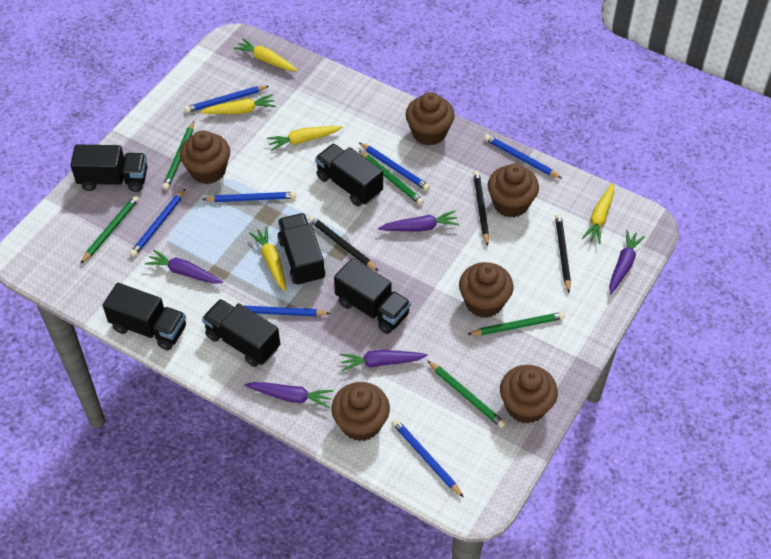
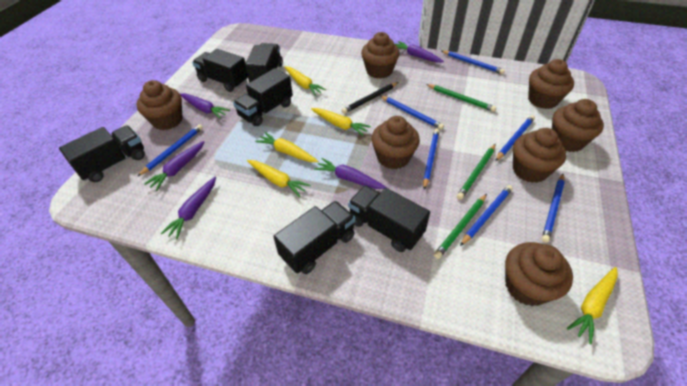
black pencil: 3 -> 1
brown cupcake: 6 -> 7
green pencil: 5 -> 3

